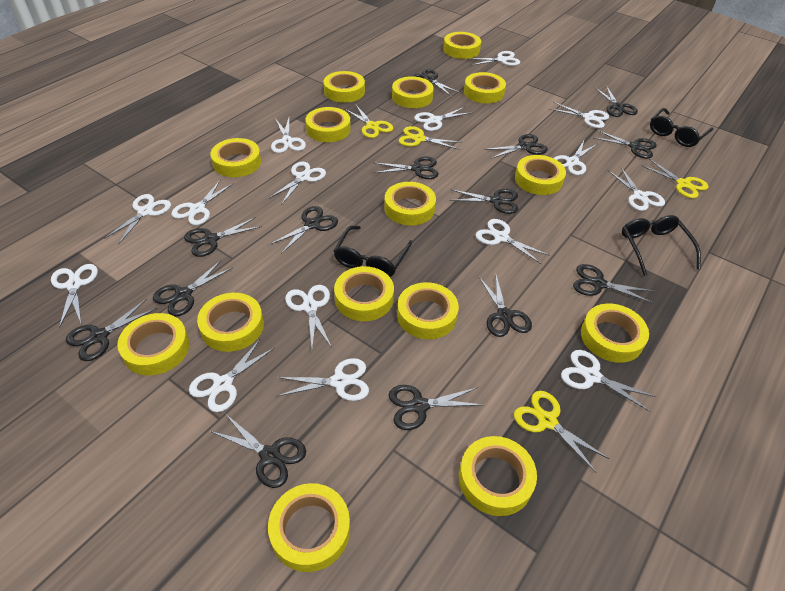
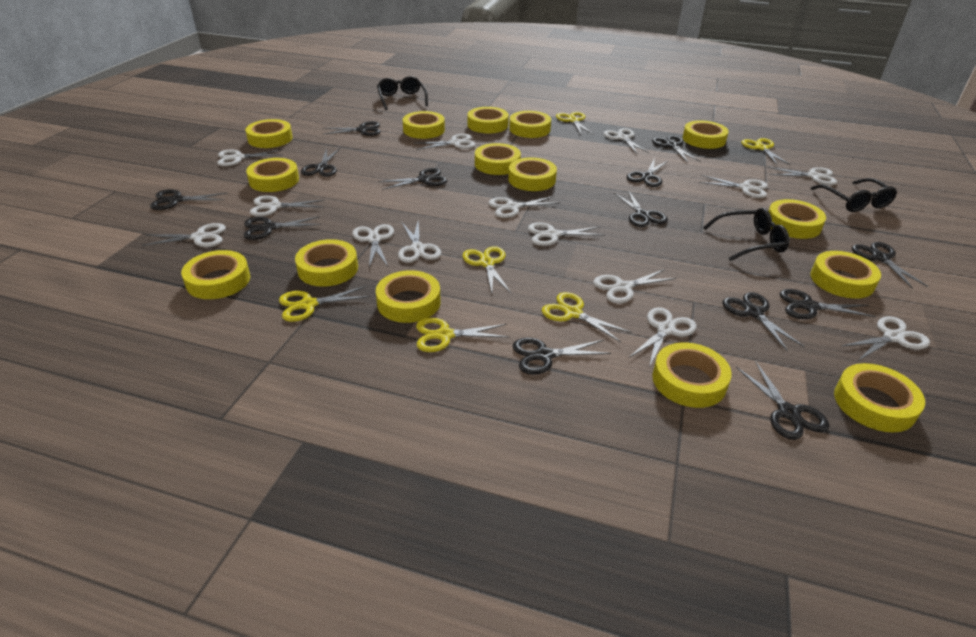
black scissors: 14 -> 13
white scissors: 15 -> 14
yellow scissors: 4 -> 6

